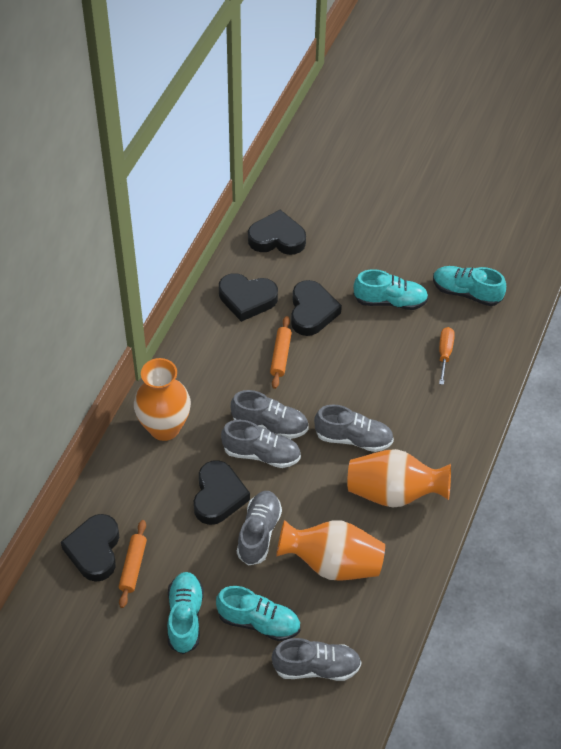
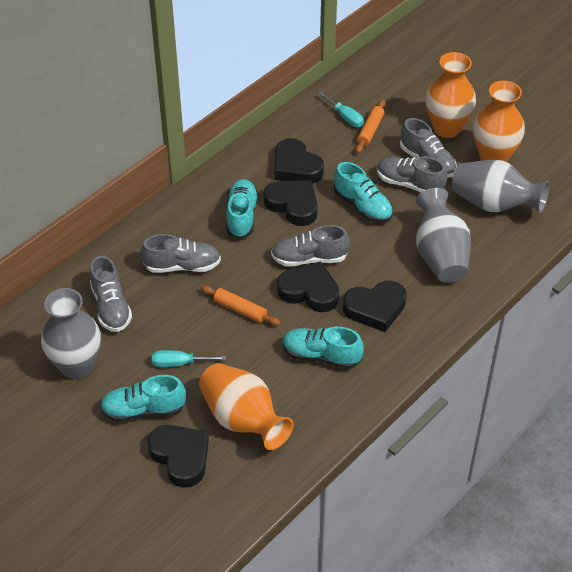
grey vase: 0 -> 3
orange screwdriver: 1 -> 0
turquoise screwdriver: 0 -> 2

